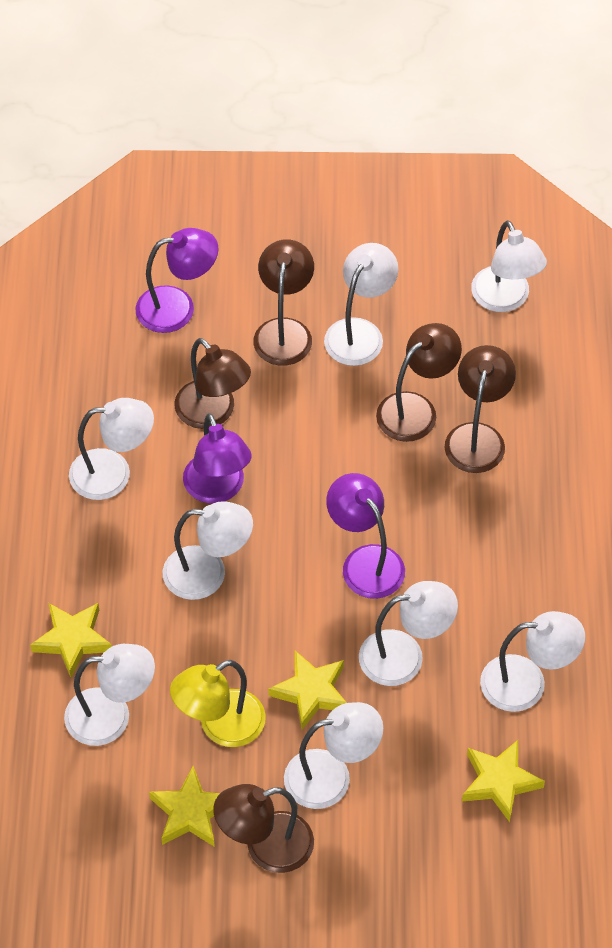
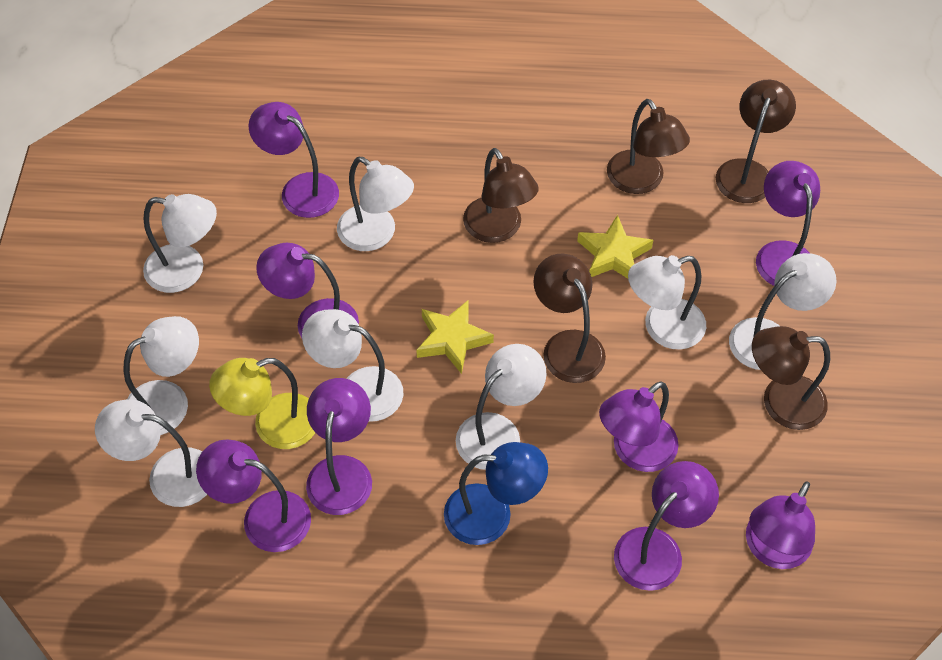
blue lamp: 0 -> 1
purple lamp: 3 -> 8
yellow star: 4 -> 2

